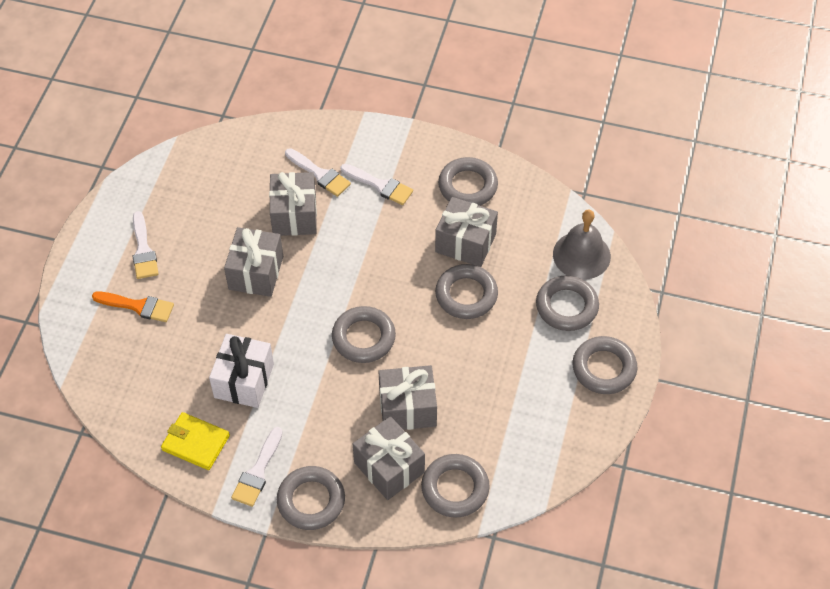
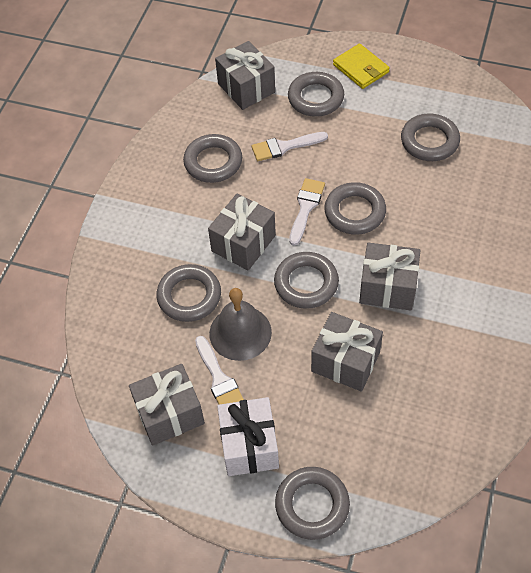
orange brush: 1 -> 0
white brush: 4 -> 3

